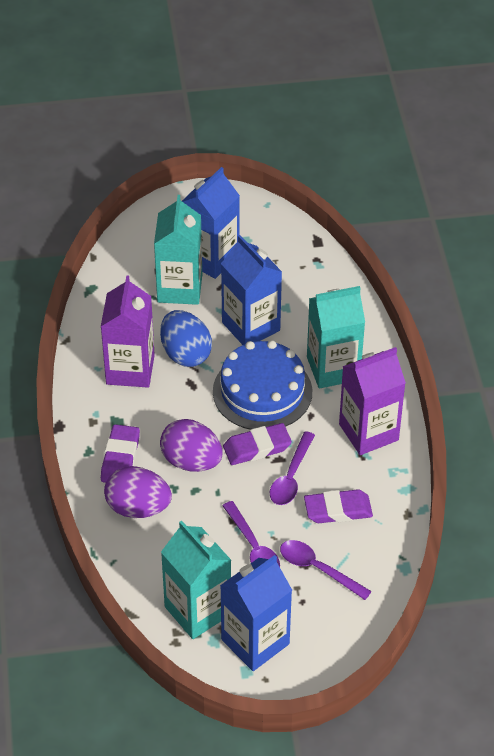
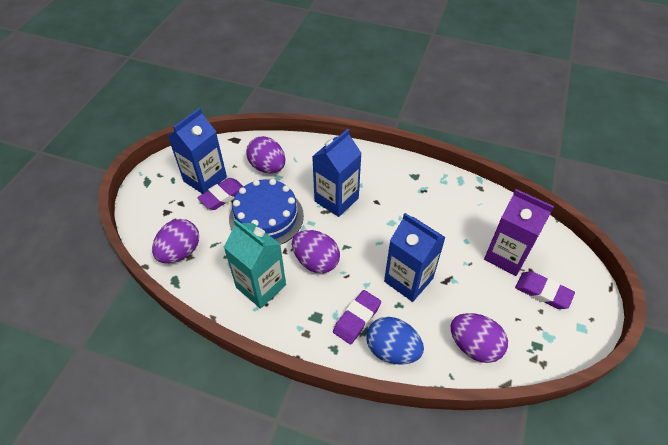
purple carton: 2 -> 1
purple egg: 2 -> 4
purple spoon: 3 -> 0
turquoise carton: 3 -> 1

